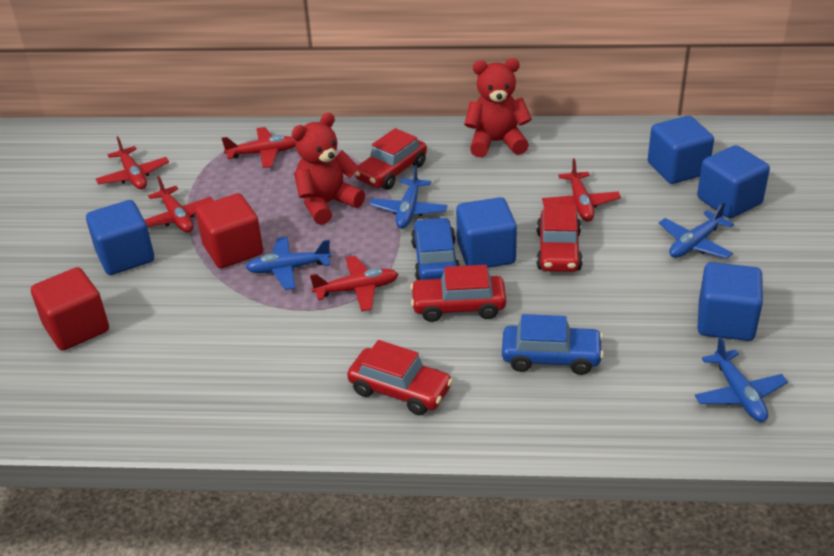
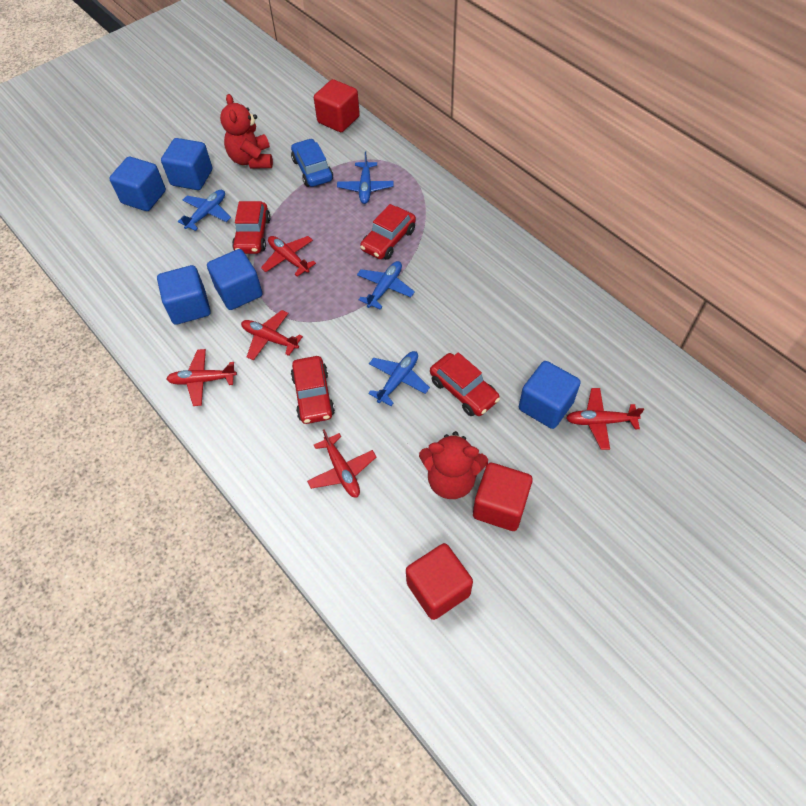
blue car: 2 -> 1
red cube: 2 -> 3

